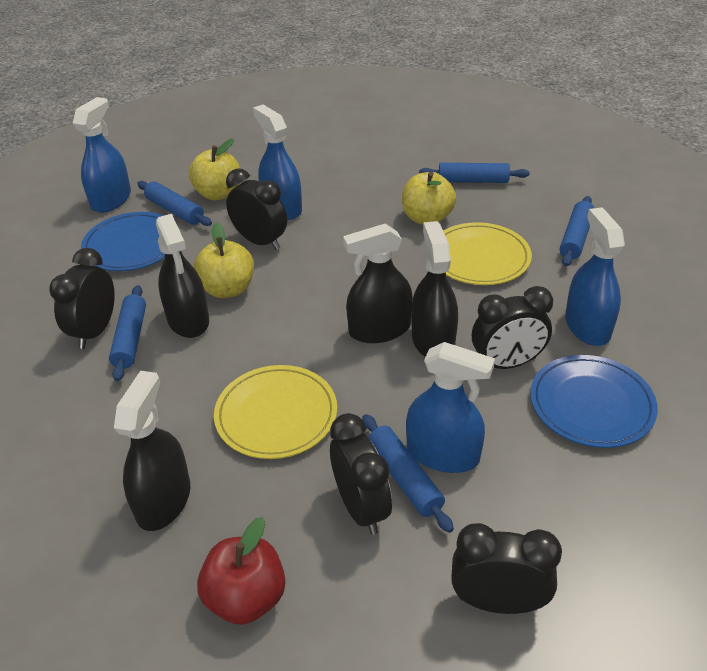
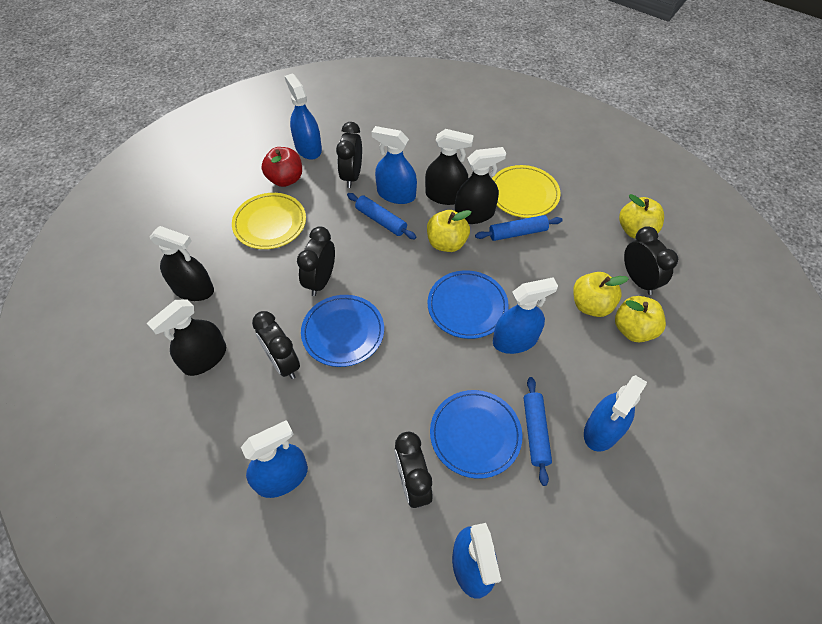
blue plate: 2 -> 3
blue rolling pin: 5 -> 3
blue spray bottle: 4 -> 6
yellow apple: 3 -> 4

